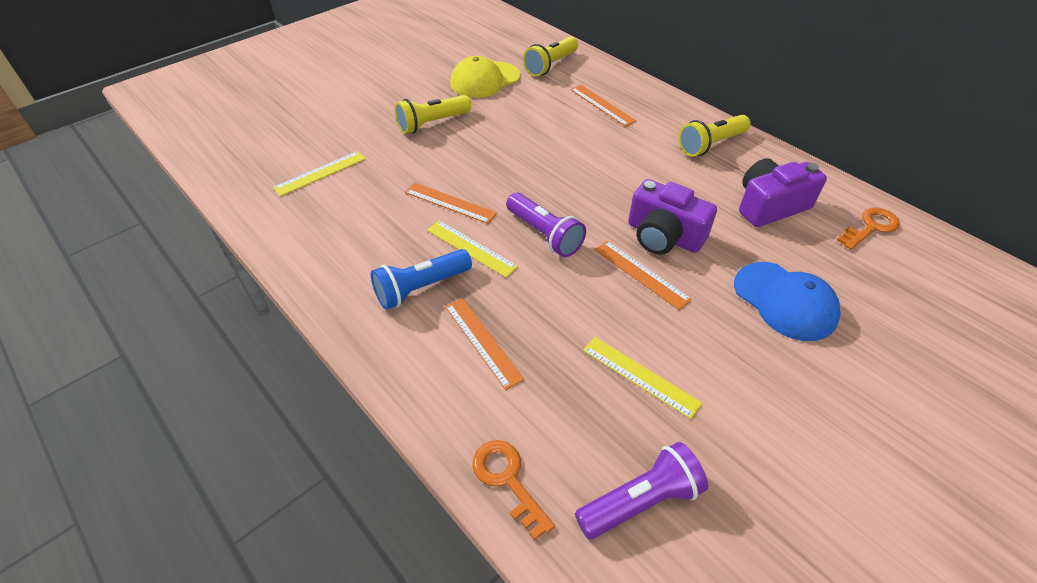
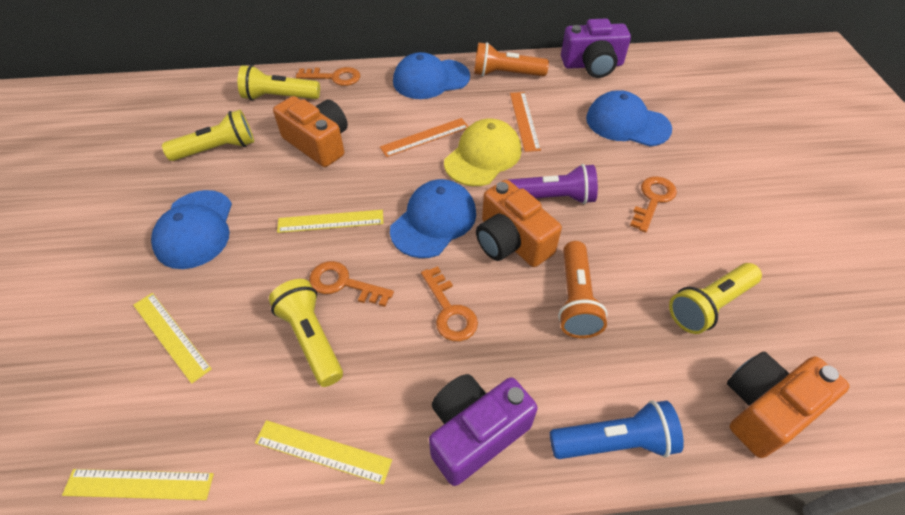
blue cap: 1 -> 4
orange camera: 0 -> 3
orange flashlight: 0 -> 2
orange key: 2 -> 4
orange ruler: 4 -> 2
purple flashlight: 2 -> 1
yellow flashlight: 3 -> 4
yellow ruler: 3 -> 4

